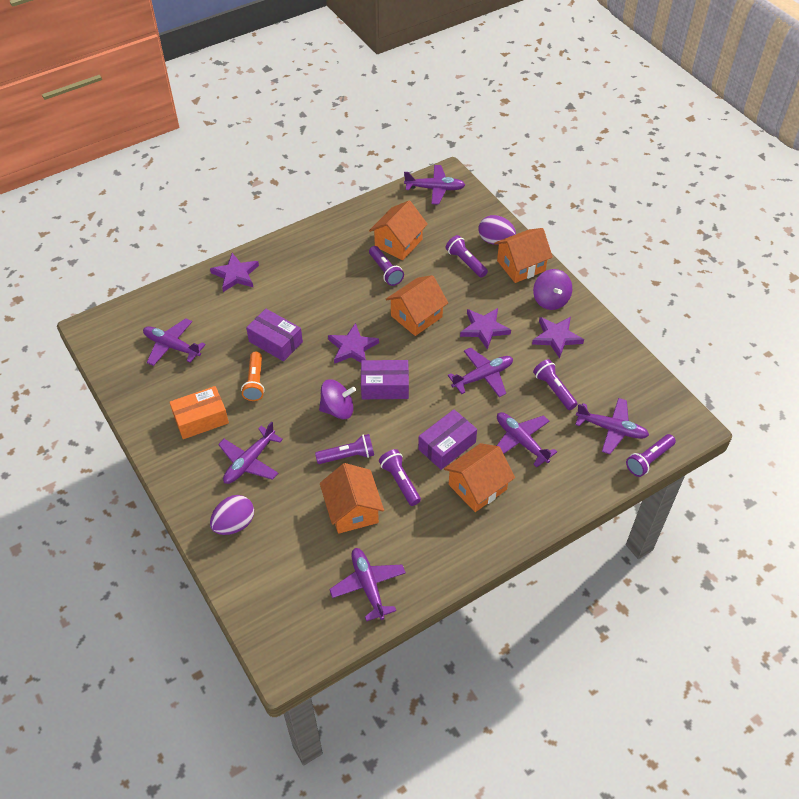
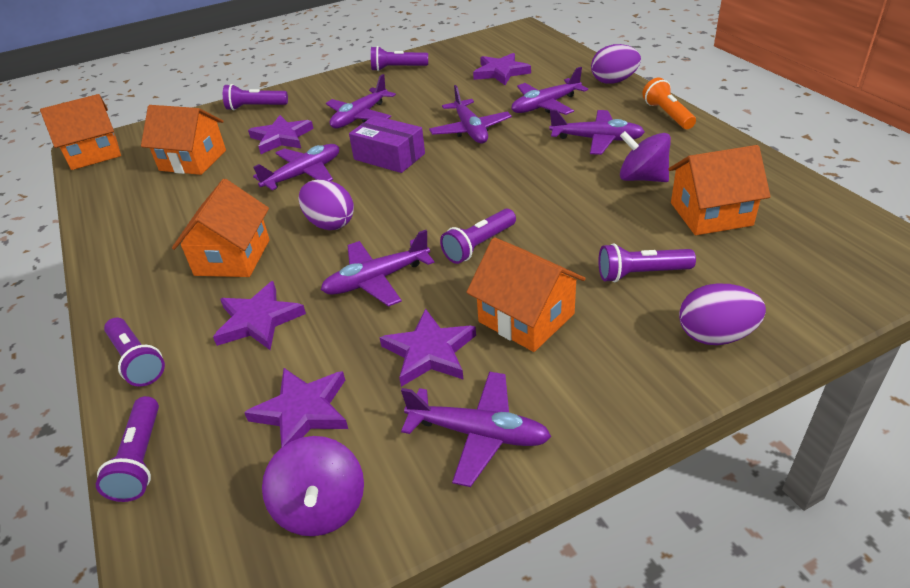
orange box: 1 -> 0
purple box: 3 -> 1
purple egg: 2 -> 3
purple star: 4 -> 5

